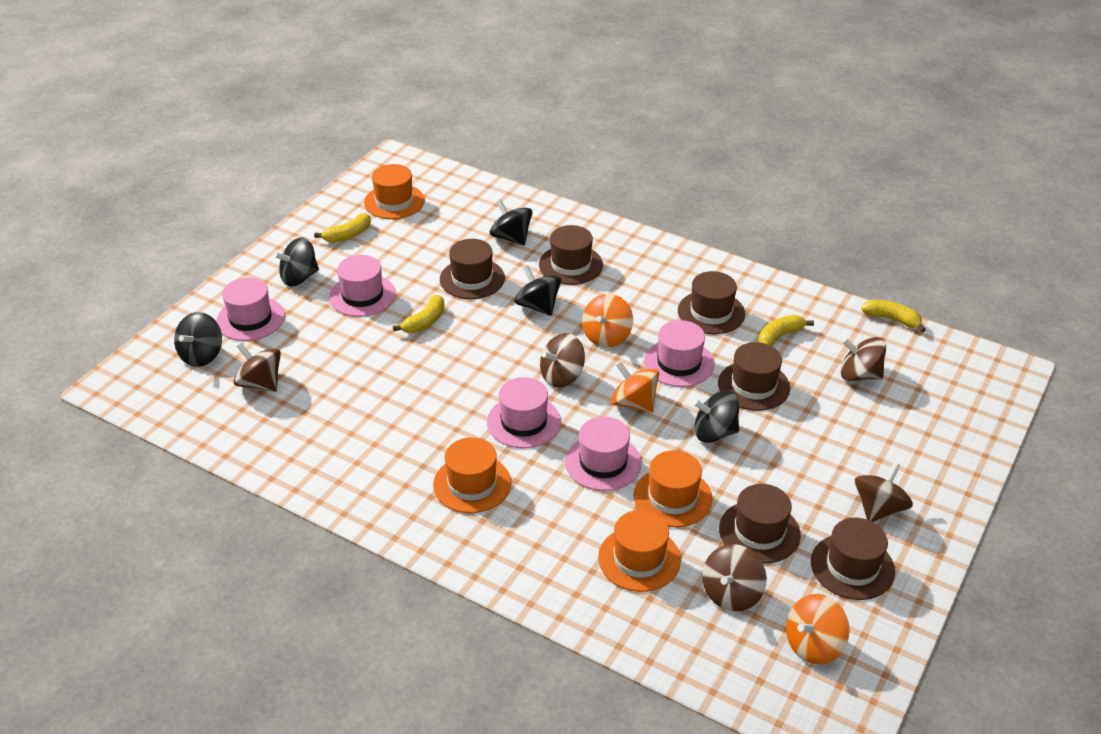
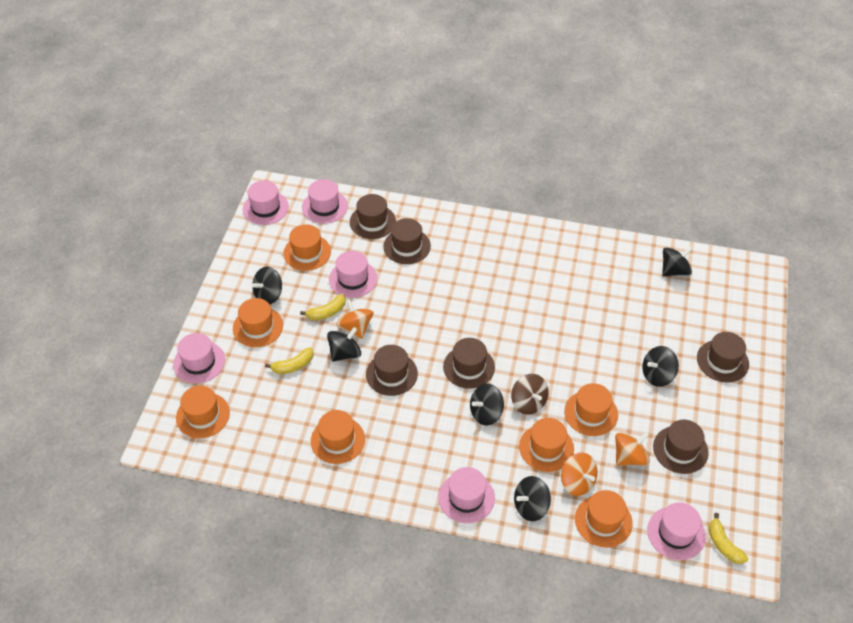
black spinning top: 5 -> 6
brown spinning top: 5 -> 1
orange hat: 4 -> 7
pink hat: 5 -> 6
yellow banana: 4 -> 3

